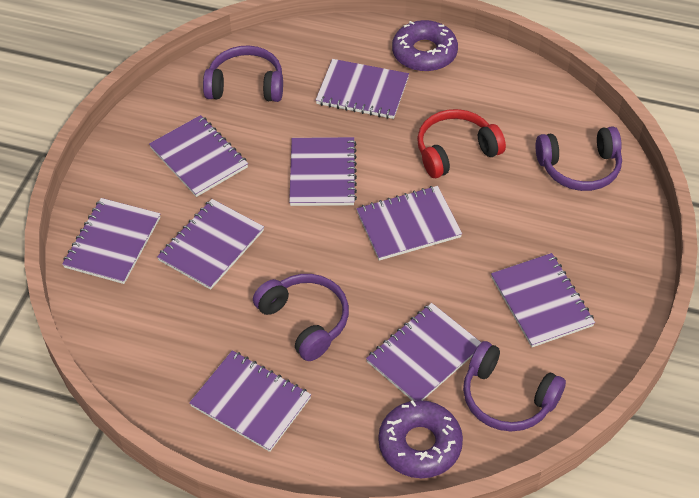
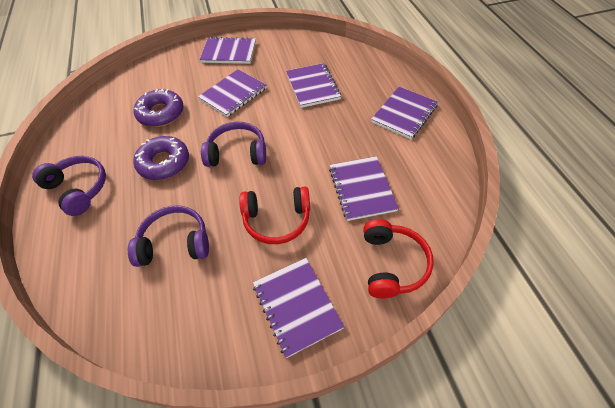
purple headphones: 4 -> 3
purple notebook: 9 -> 6
red headphones: 1 -> 2

